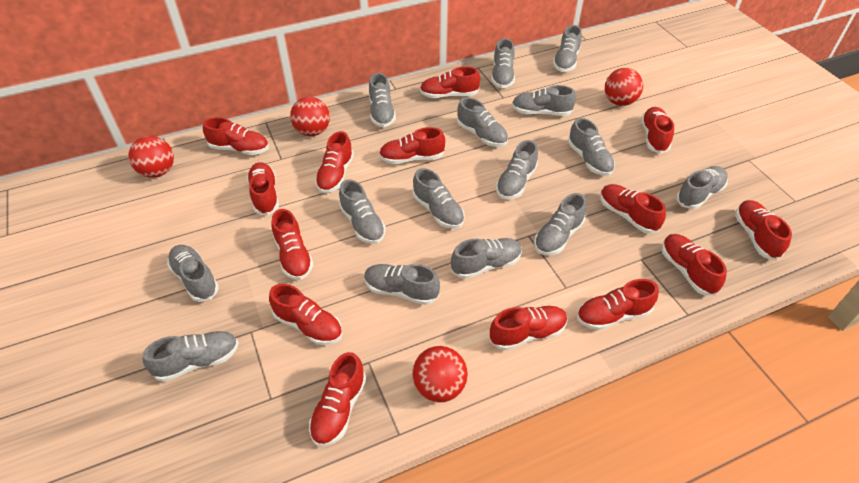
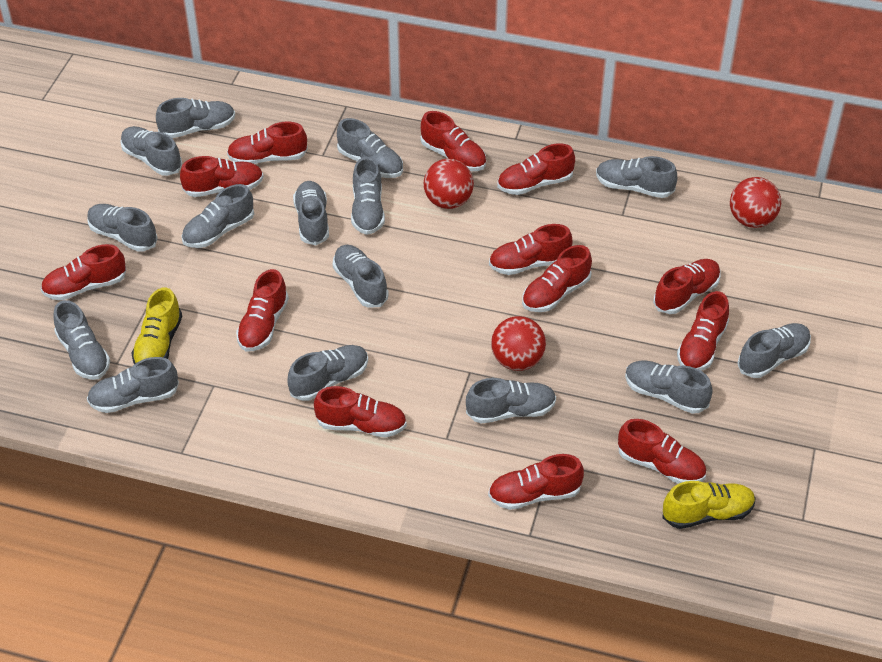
red ball: 4 -> 3
red shoe: 14 -> 13
yellow shoe: 0 -> 2

